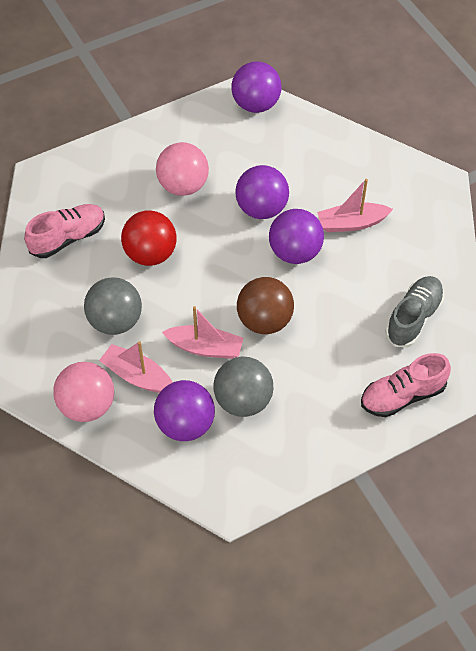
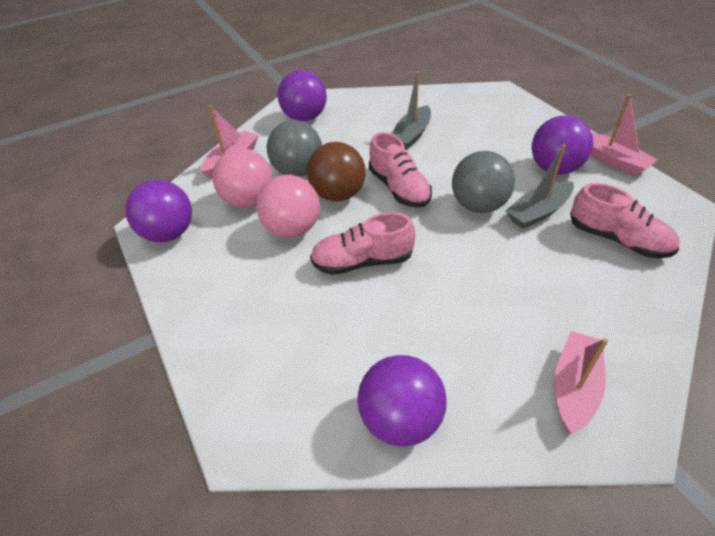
grey boat: 0 -> 2
grey shoe: 1 -> 0
pink shoe: 2 -> 3
red ball: 1 -> 0

